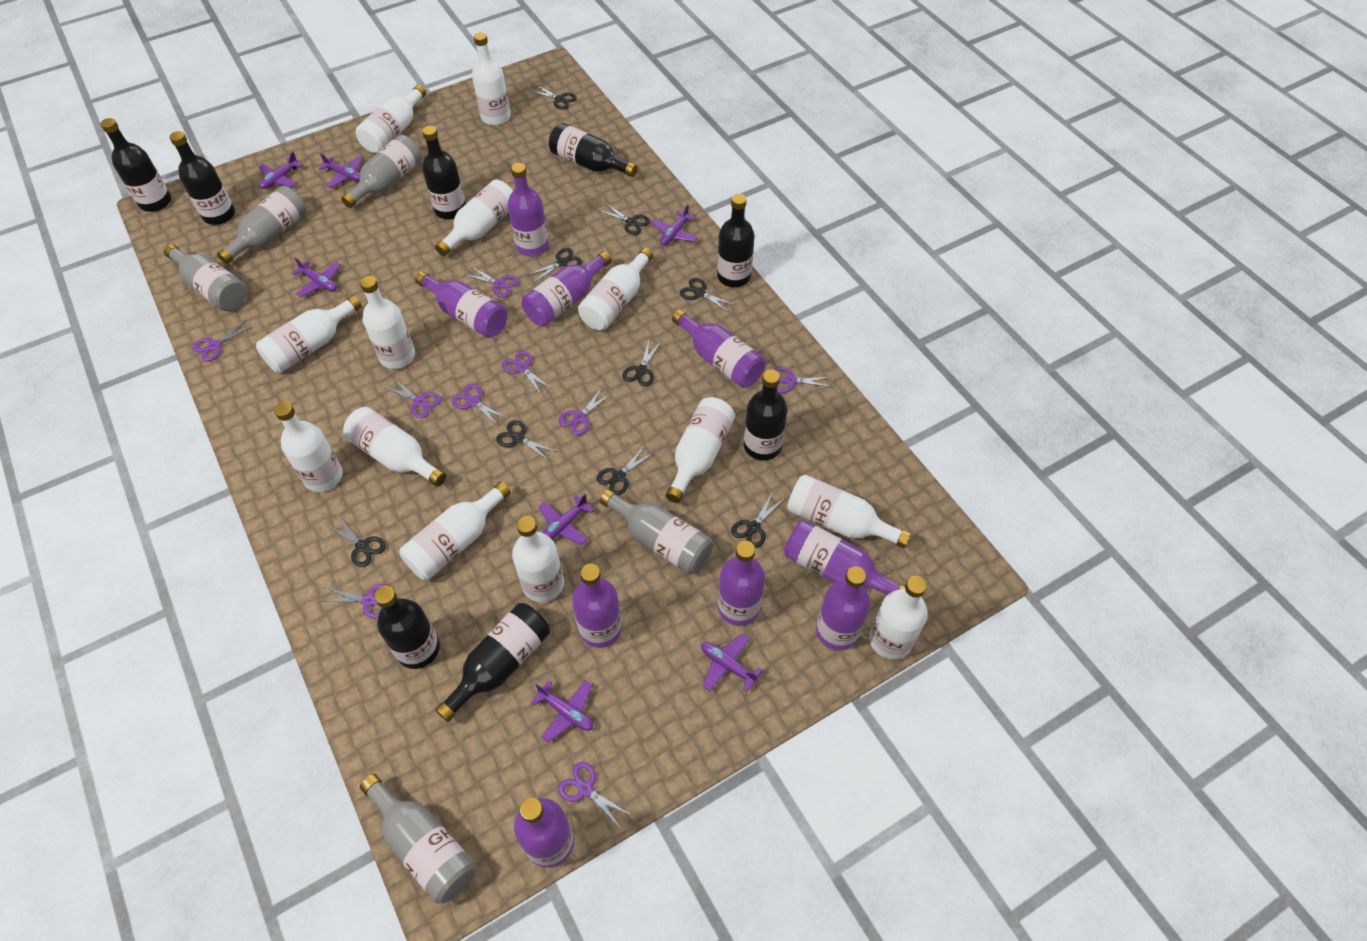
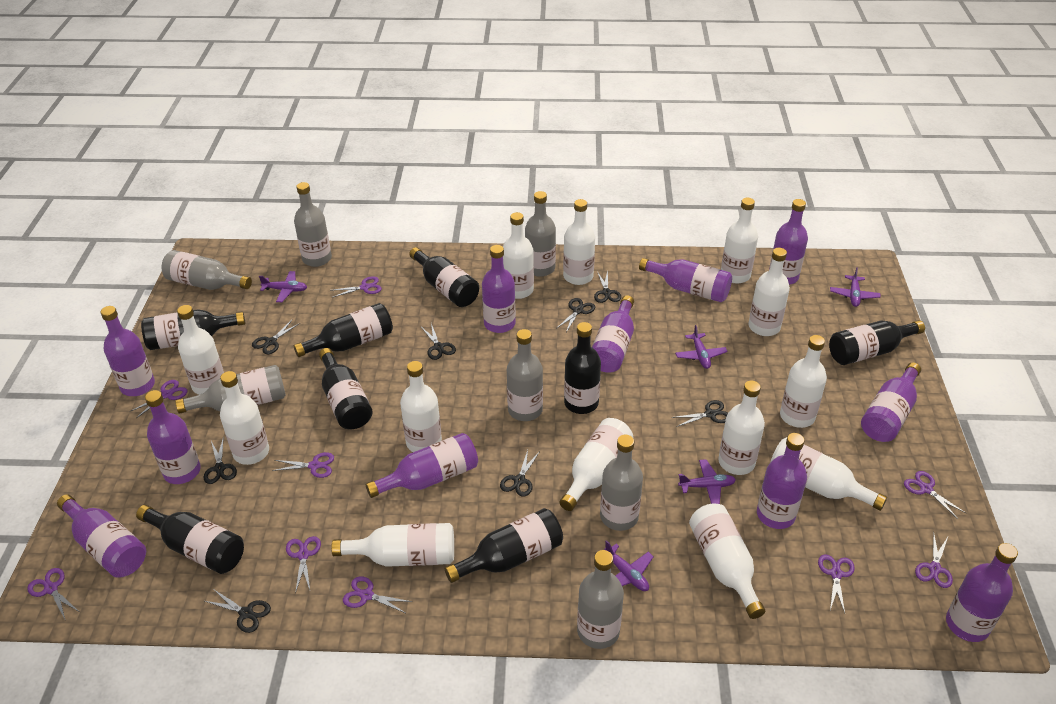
black scissors: 9 -> 8
grey bottle: 5 -> 7
purple bottle: 9 -> 11
purple plane: 7 -> 5

